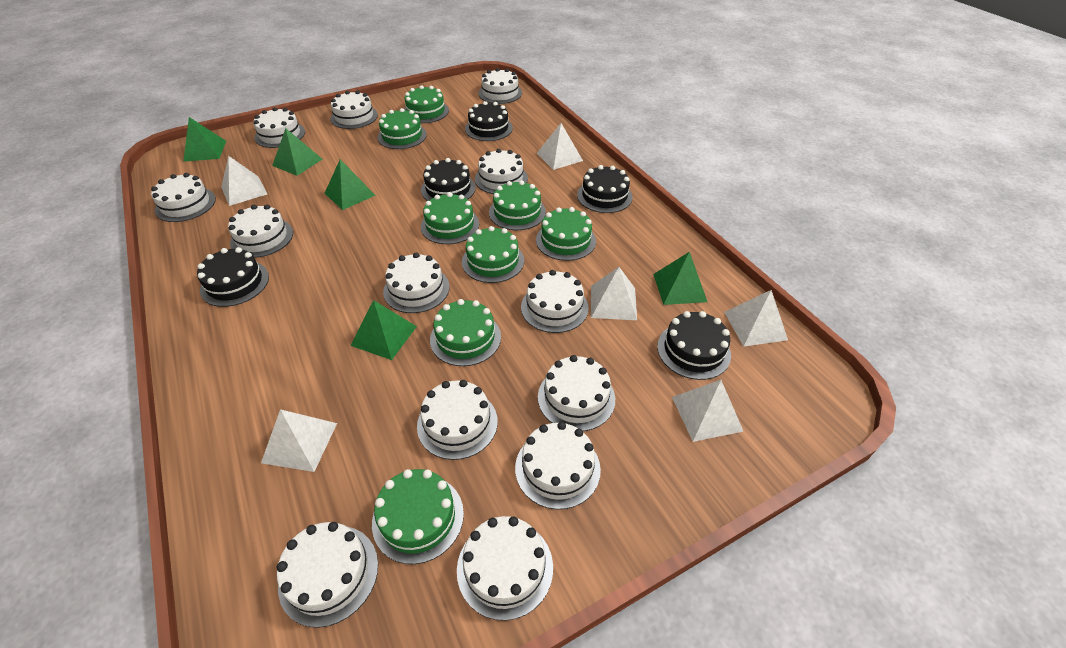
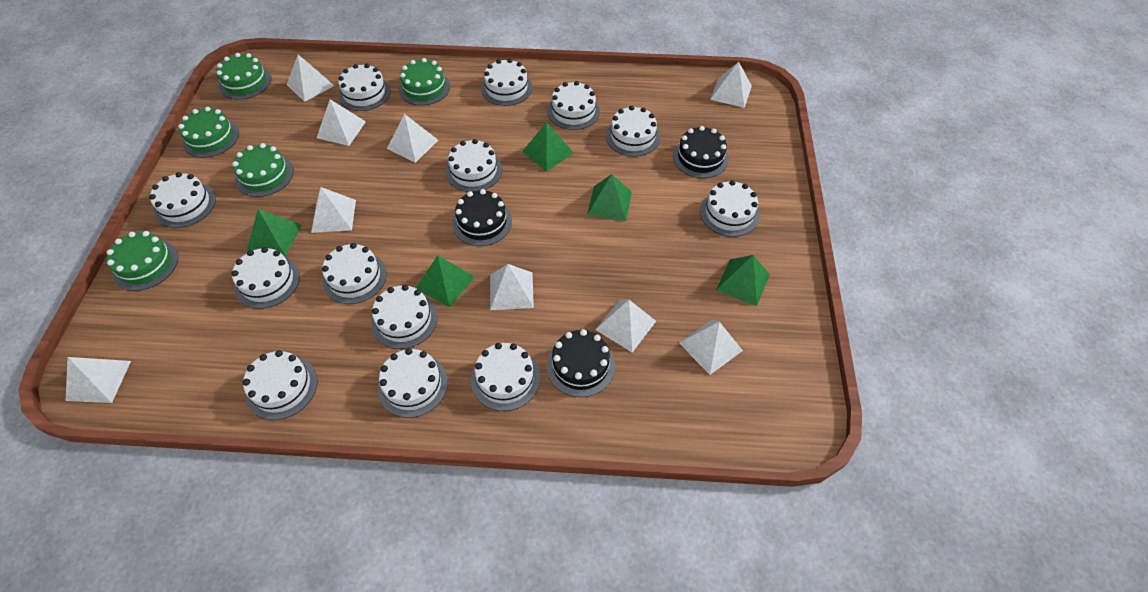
black cake: 5 -> 3
green cake: 8 -> 5
white pyramid: 6 -> 9

